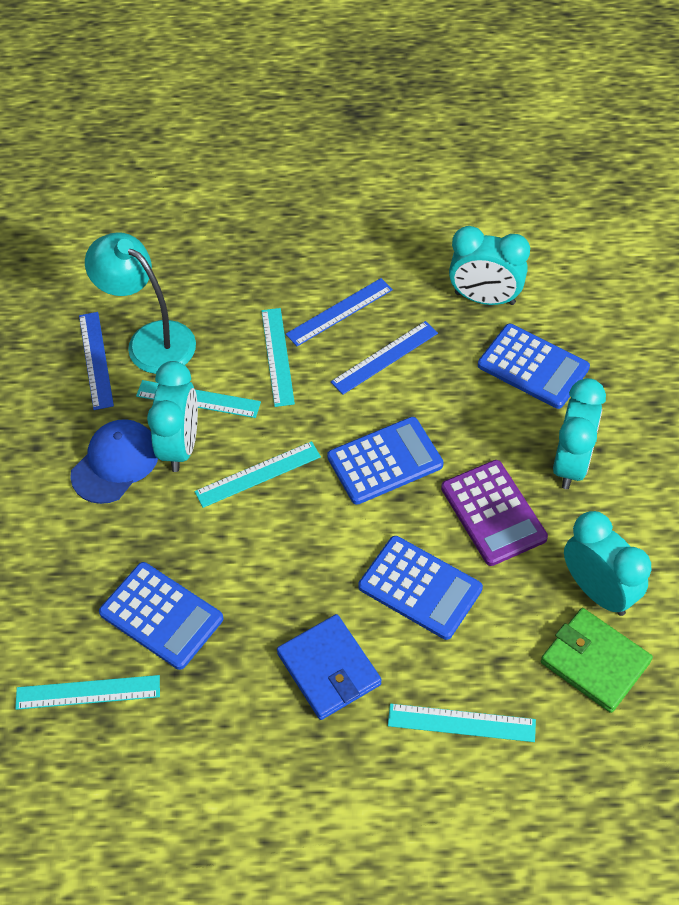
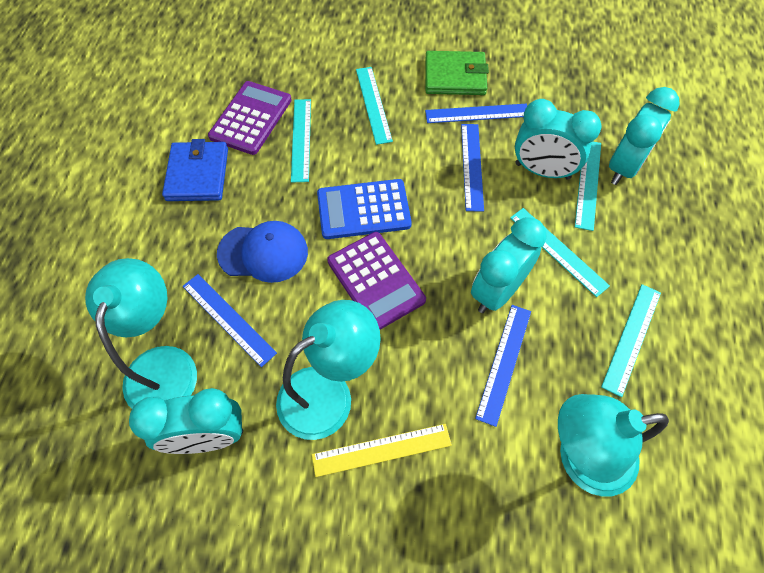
blue calculator: 4 -> 1
blue ruler: 3 -> 4
purple calculator: 1 -> 2
turquoise lamp: 1 -> 3
yellow ruler: 0 -> 1

